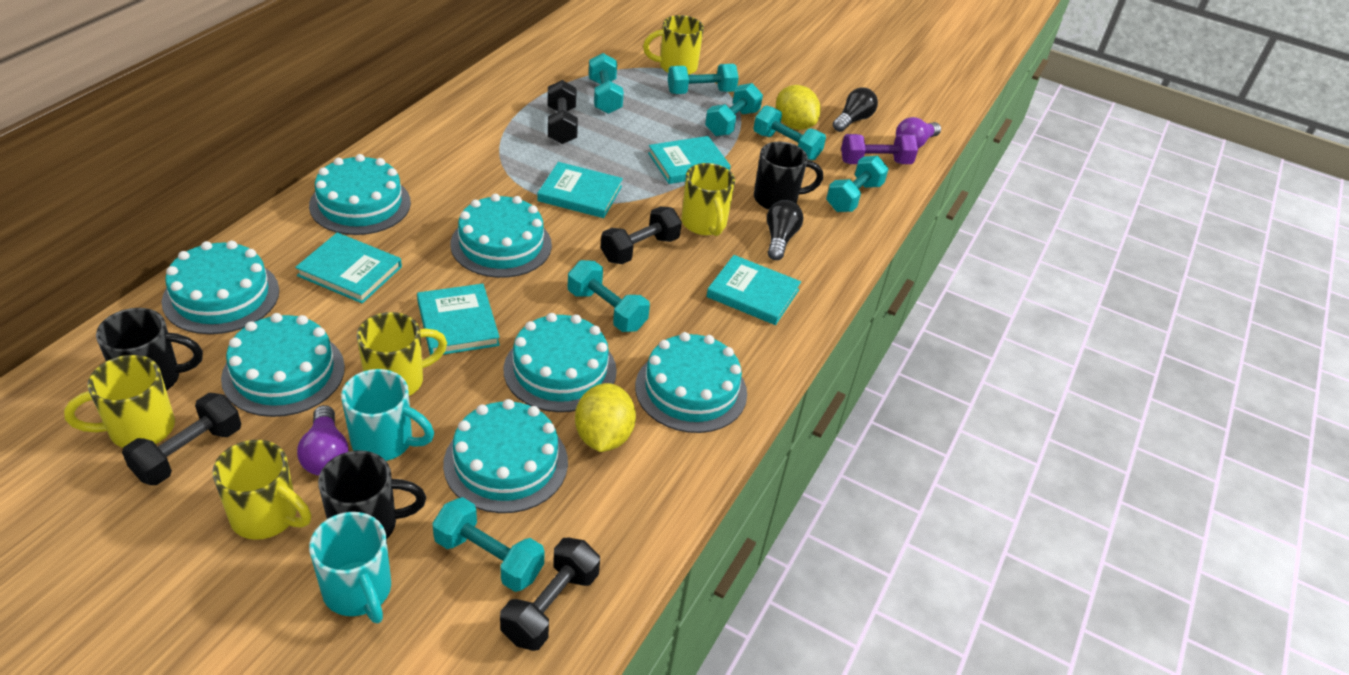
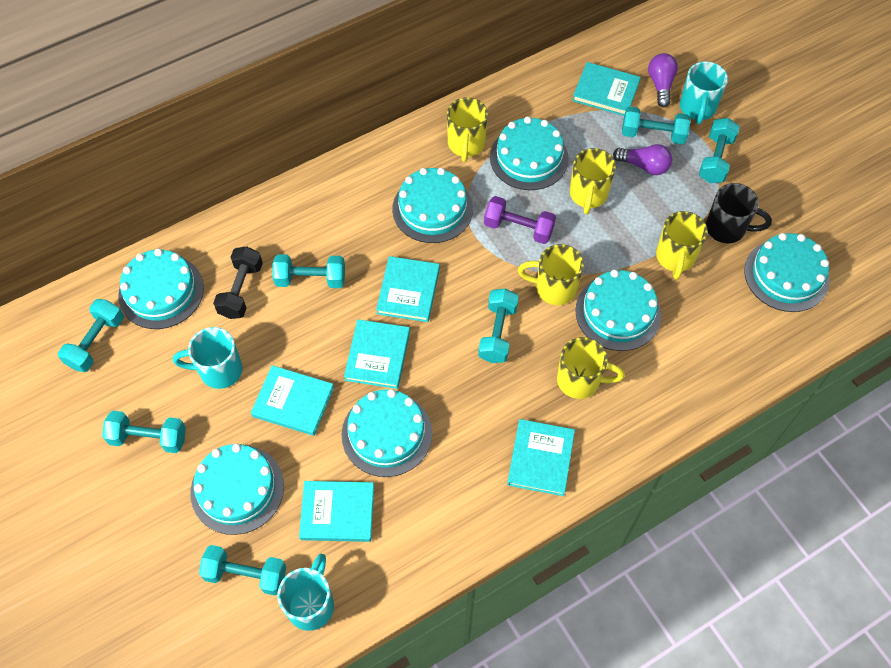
black dumbbell: 4 -> 1
black light bulb: 2 -> 0
black mug: 3 -> 1
turquoise book: 5 -> 6
turquoise mug: 2 -> 3
yellow lemon: 2 -> 0

